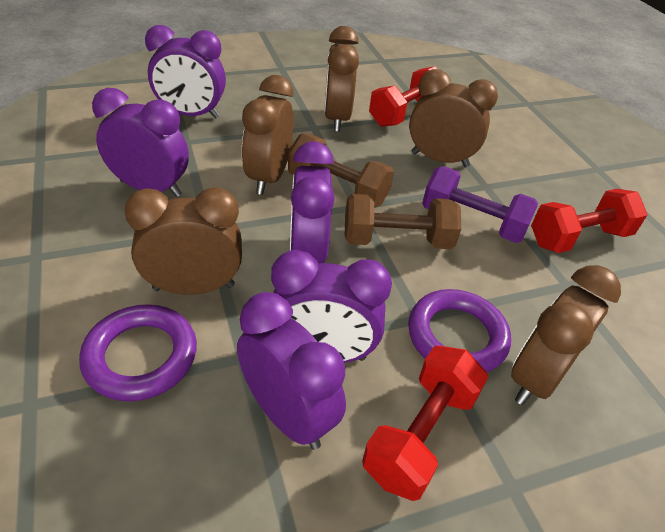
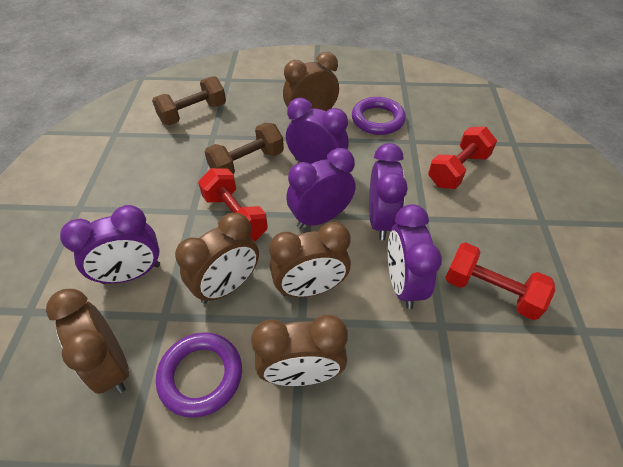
purple dumbbell: 1 -> 0

